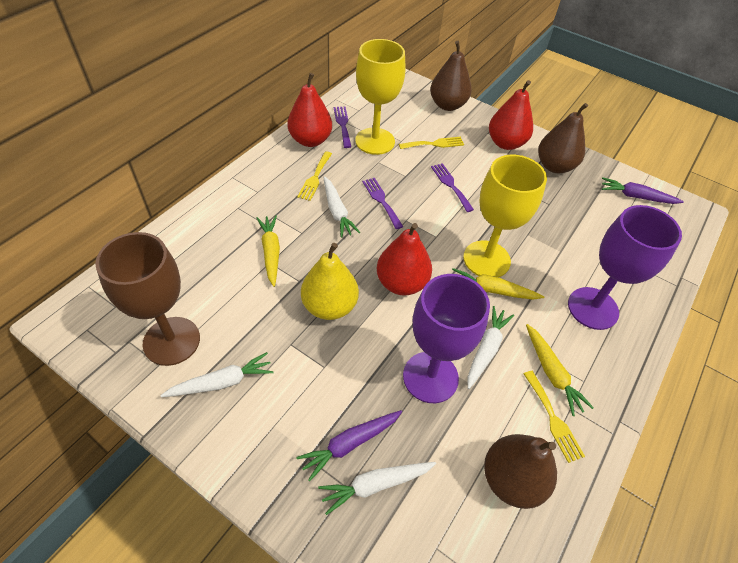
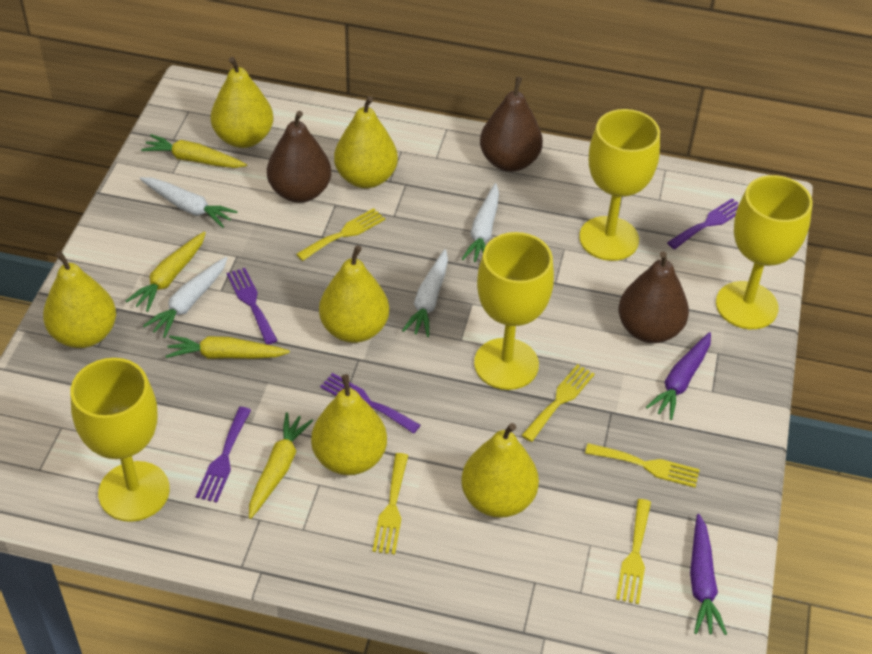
brown goblet: 1 -> 0
purple fork: 3 -> 4
purple goblet: 2 -> 0
red pear: 3 -> 0
yellow carrot: 3 -> 4
yellow fork: 3 -> 5
yellow goblet: 2 -> 4
yellow pear: 1 -> 6

